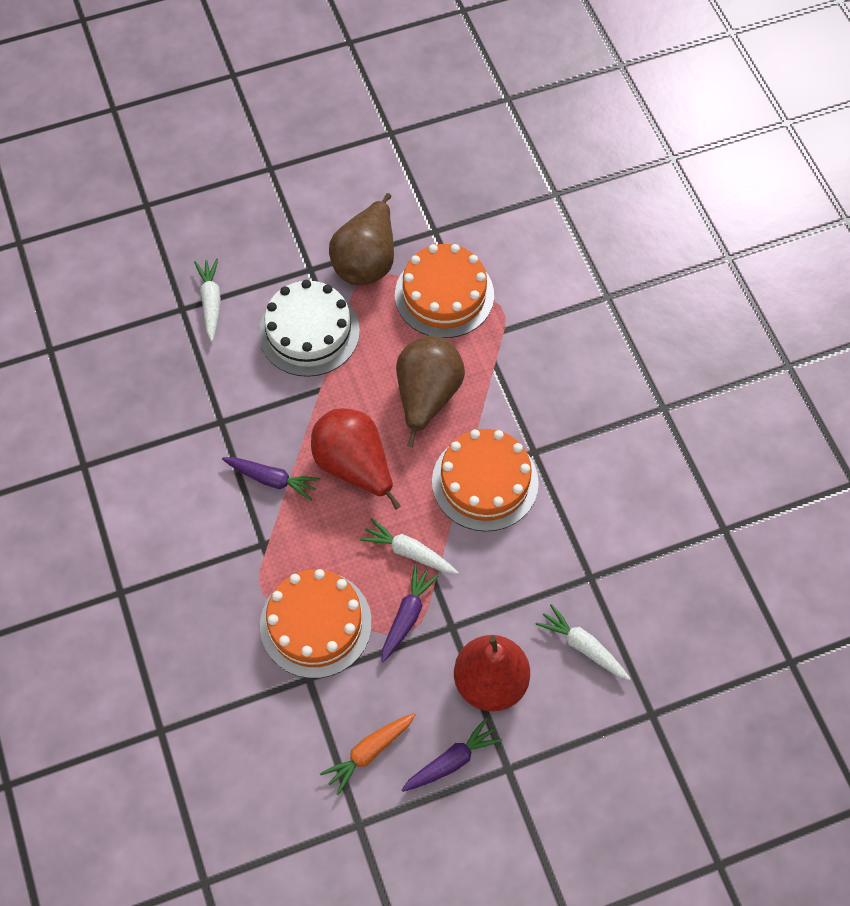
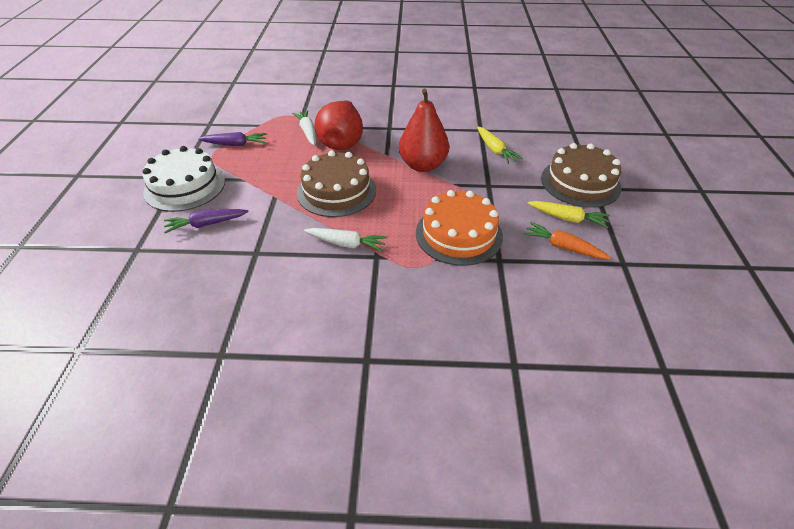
brown cake: 0 -> 2
brown pear: 2 -> 0
orange cake: 3 -> 1
purple carrot: 3 -> 2
white carrot: 3 -> 2
yellow carrot: 0 -> 2

